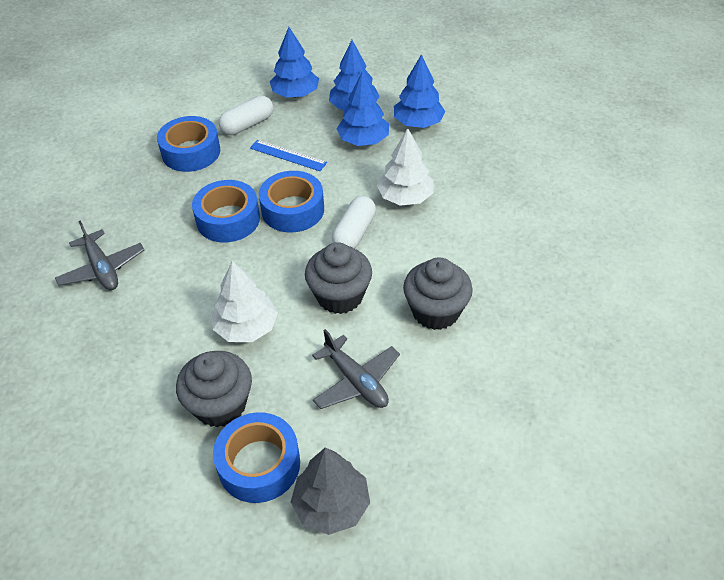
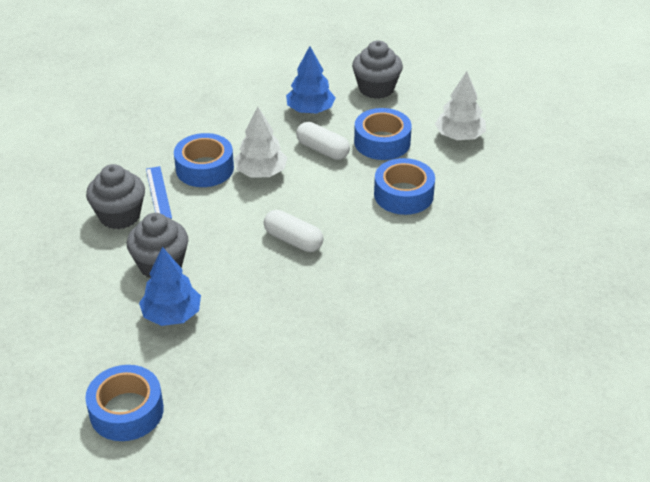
blue tree: 4 -> 2
grey plane: 2 -> 0
grey tree: 1 -> 0

